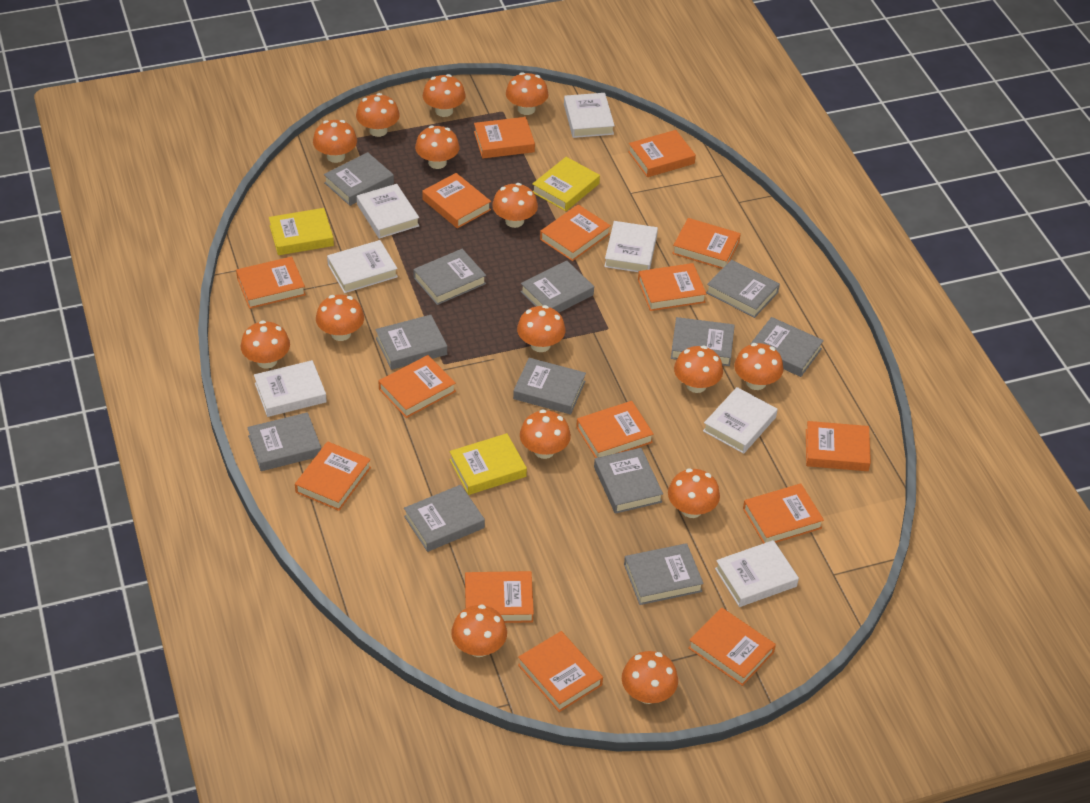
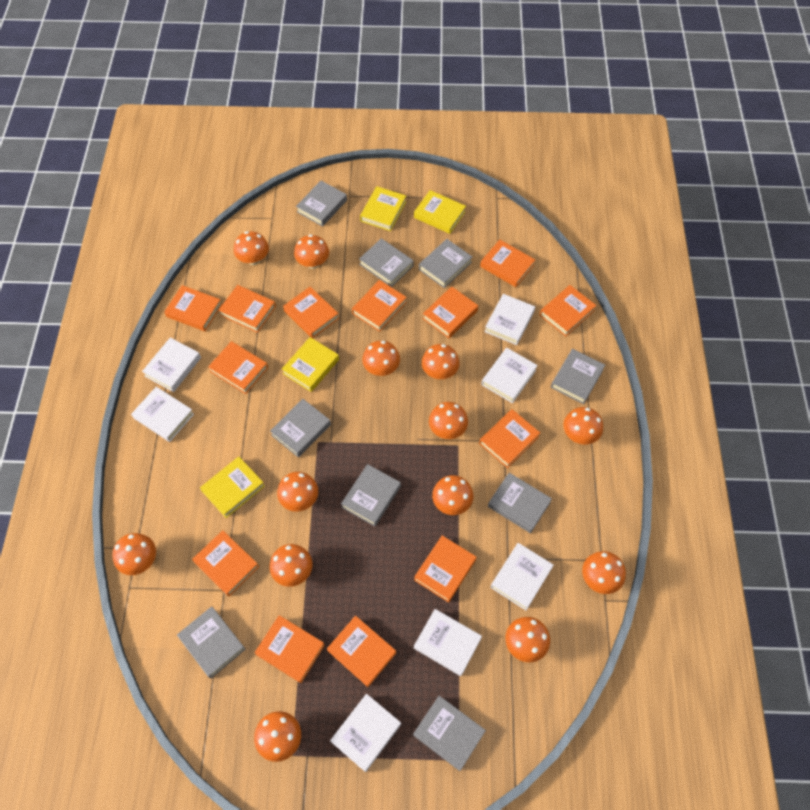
grey book: 12 -> 9
orange book: 15 -> 13
orange mushroom: 15 -> 13
yellow book: 3 -> 4

